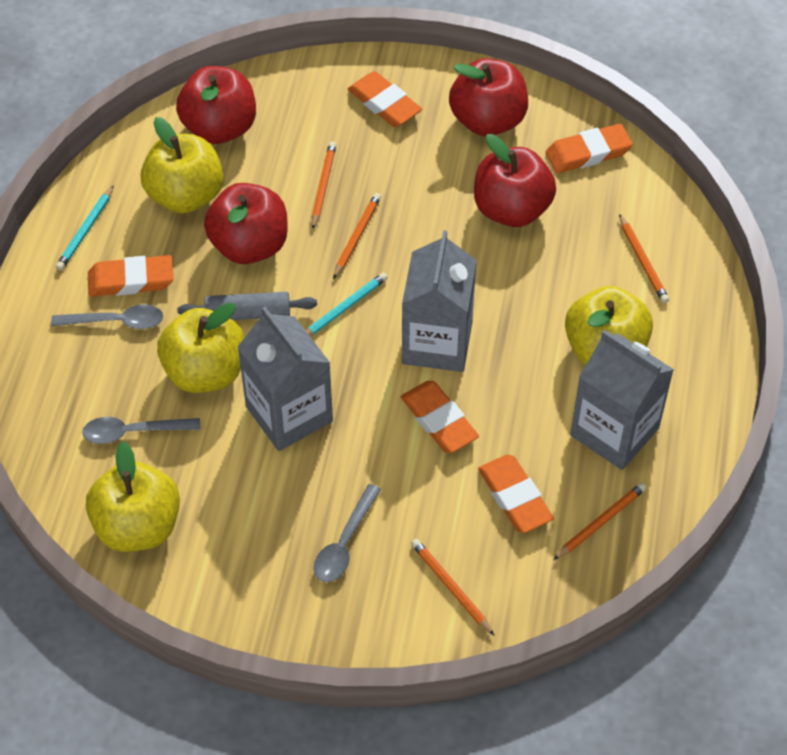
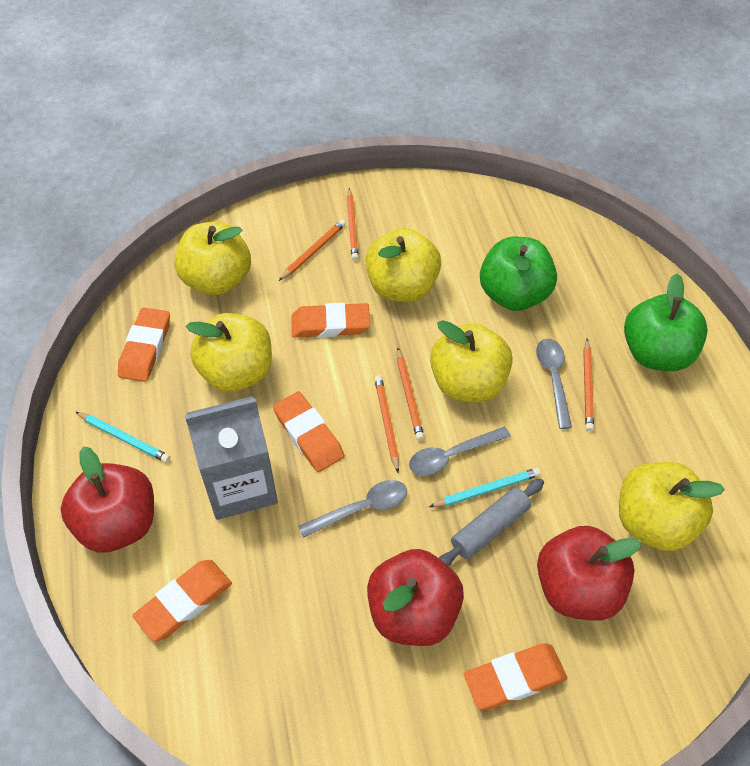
green apple: 0 -> 2
grey carton: 3 -> 1
red apple: 4 -> 3
yellow apple: 4 -> 5

